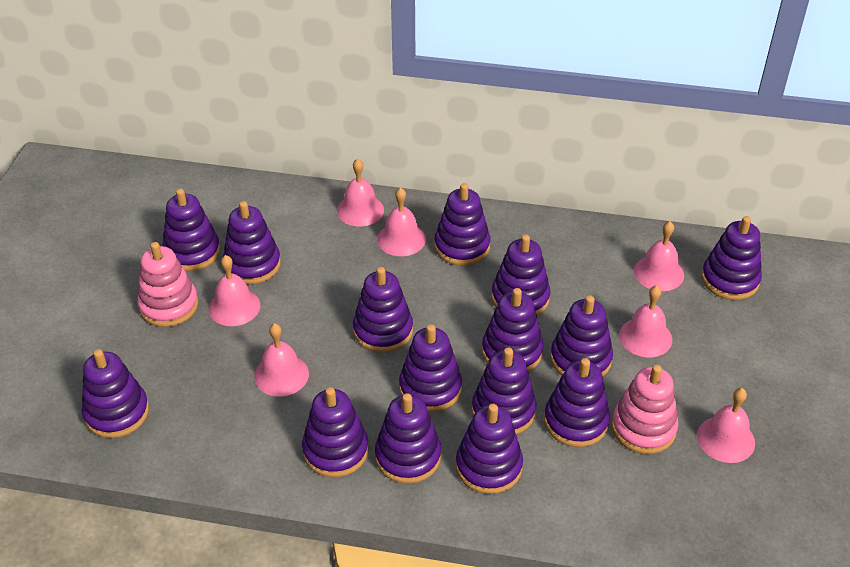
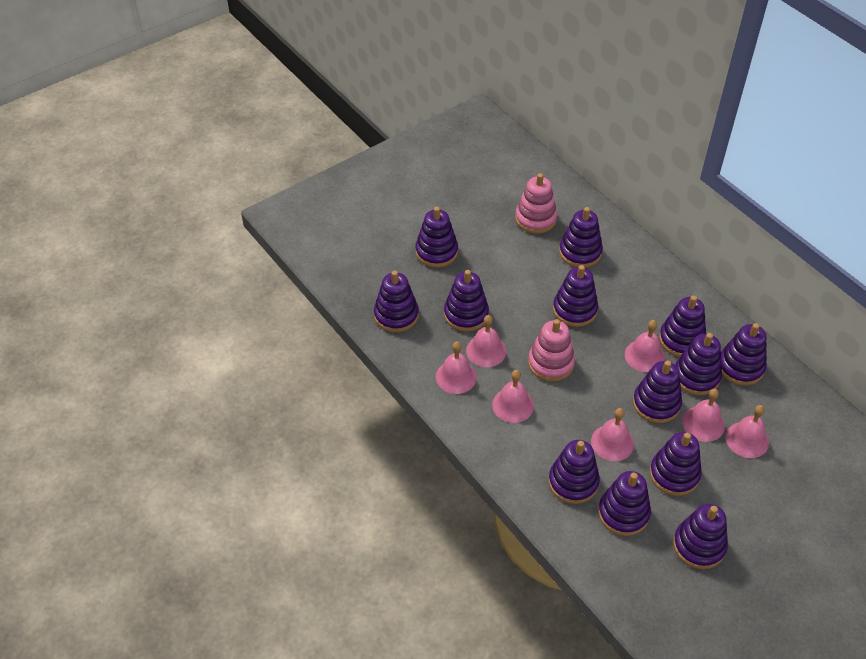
purple stacking toy: 15 -> 13

